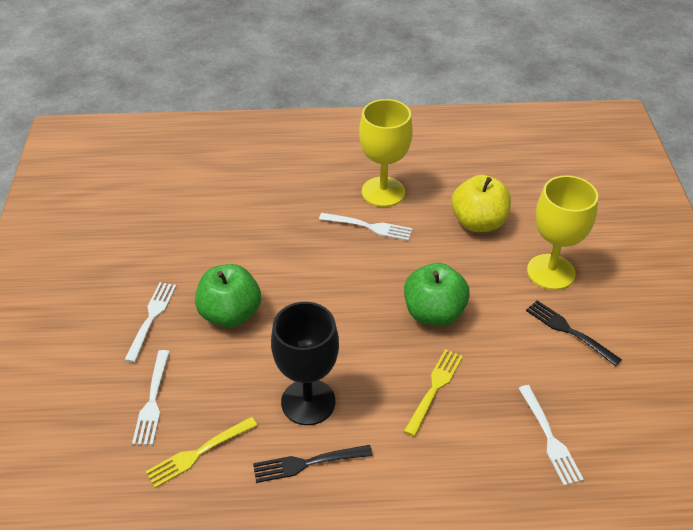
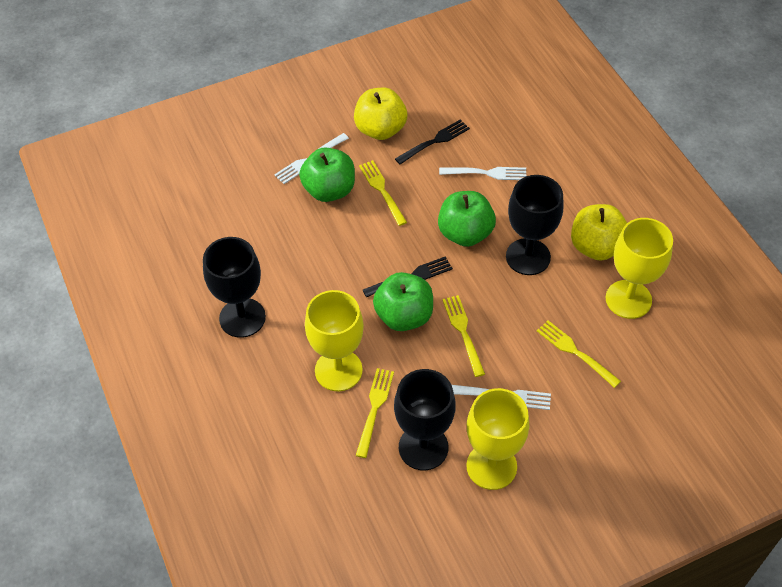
black goblet: 1 -> 3
green apple: 2 -> 3
white fork: 4 -> 3
yellow apple: 1 -> 2
yellow fork: 2 -> 4
yellow goblet: 2 -> 3

